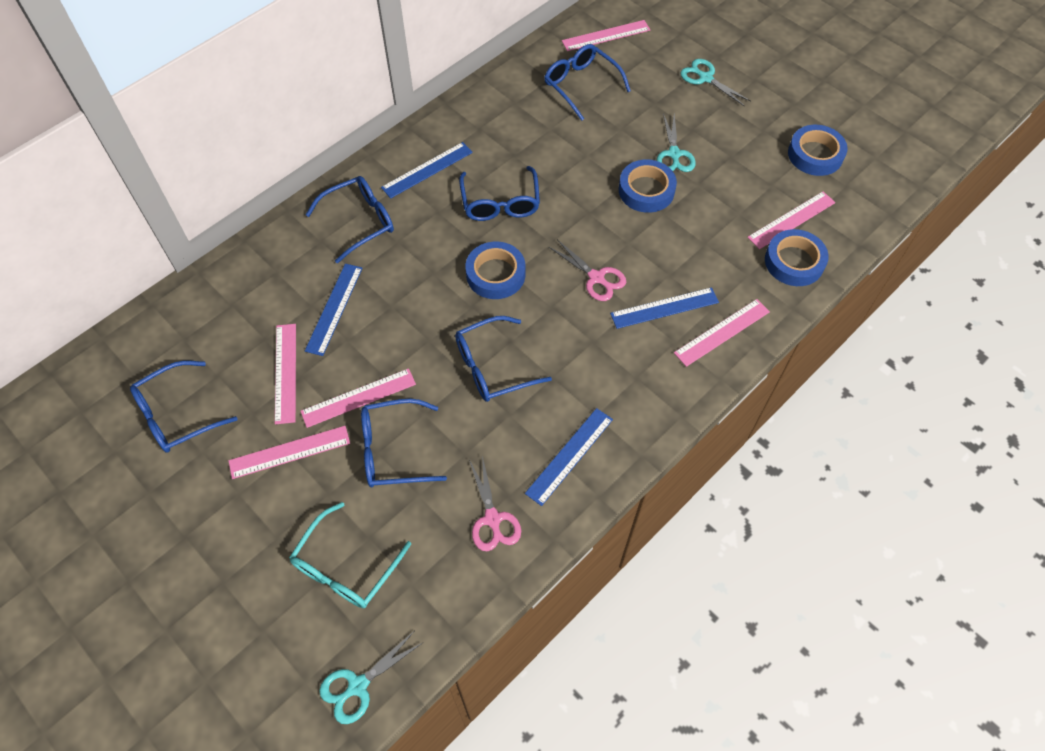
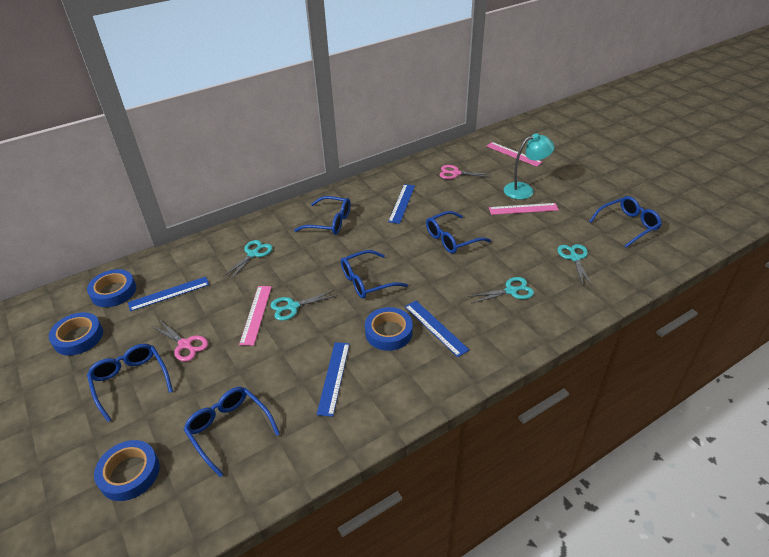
pink ruler: 6 -> 3
turquoise glasses: 1 -> 0
turquoise lamp: 0 -> 1
turquoise scissors: 3 -> 4

